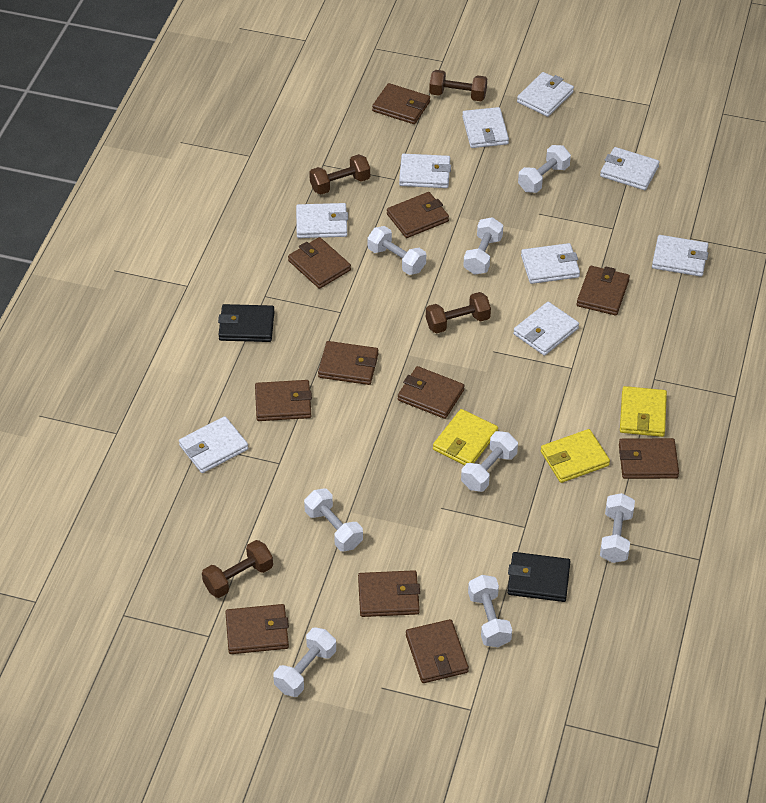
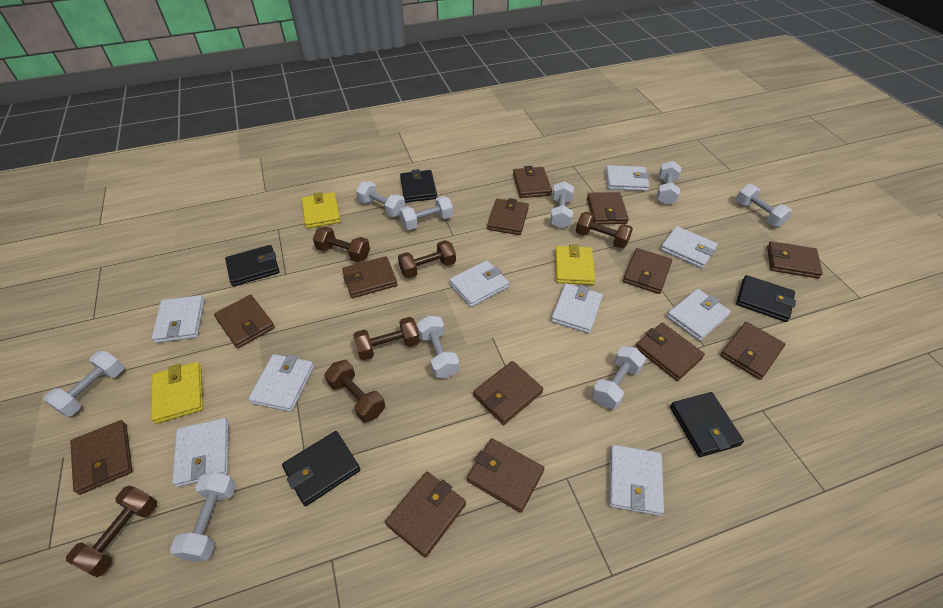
black wallet: 2 -> 5
brown dumbbell: 4 -> 6
brown wallet: 11 -> 13
white dumbbell: 8 -> 9

